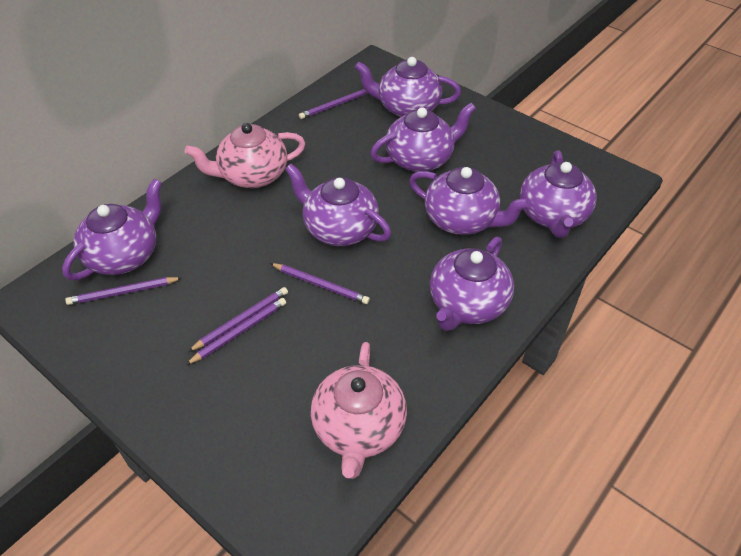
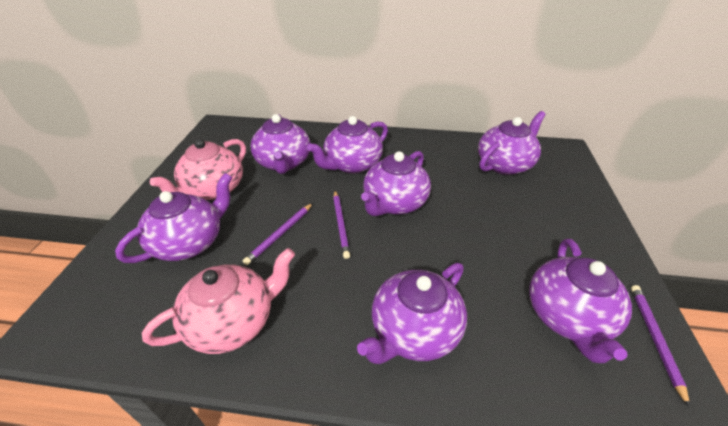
purple pencil: 5 -> 3

